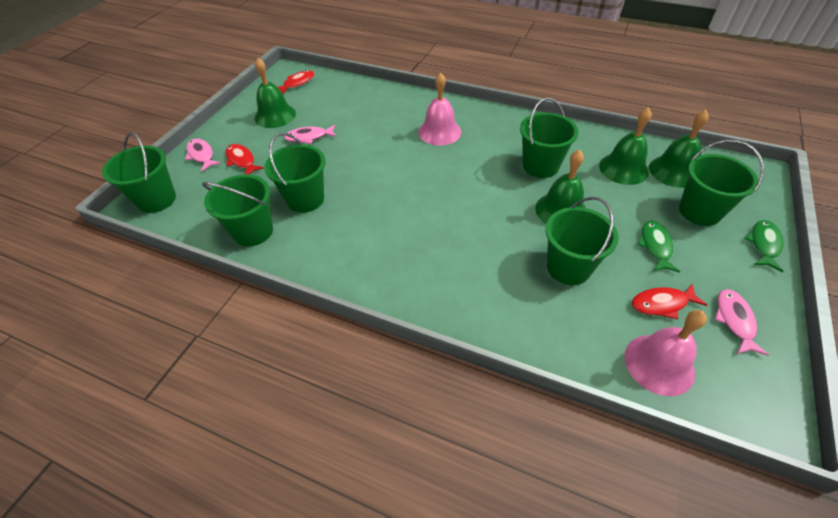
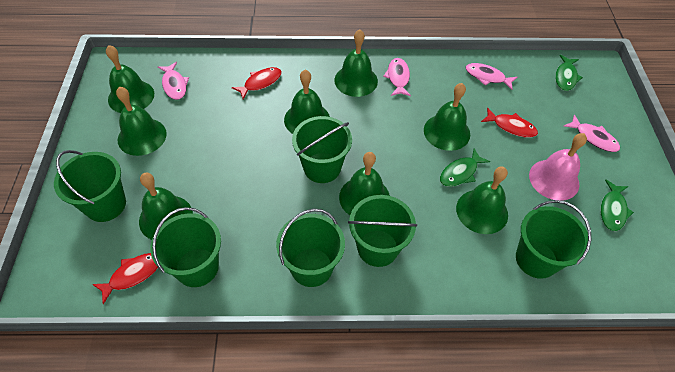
green bell: 4 -> 8
green fish: 2 -> 3
pink bell: 2 -> 1
pink fish: 3 -> 4

